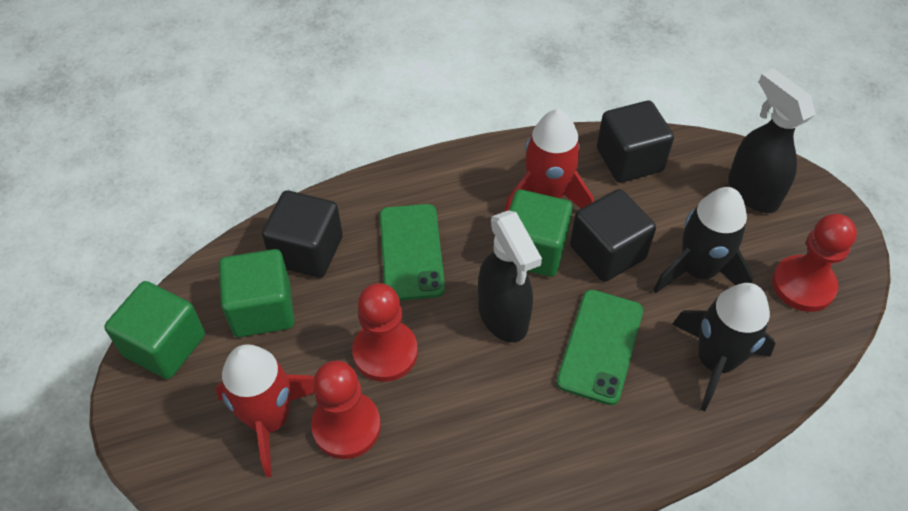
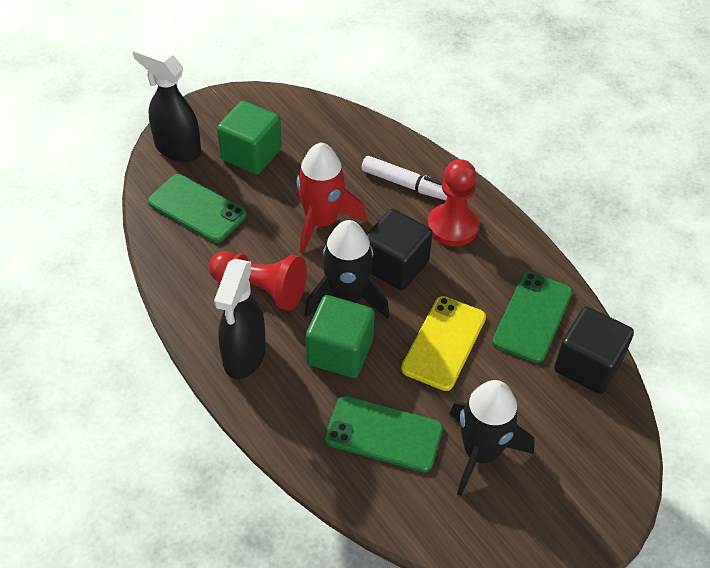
black cube: 3 -> 2
green cube: 3 -> 2
green phone: 2 -> 3
red pawn: 3 -> 2
red rocket: 2 -> 1
white marker: 0 -> 1
yellow phone: 0 -> 1

